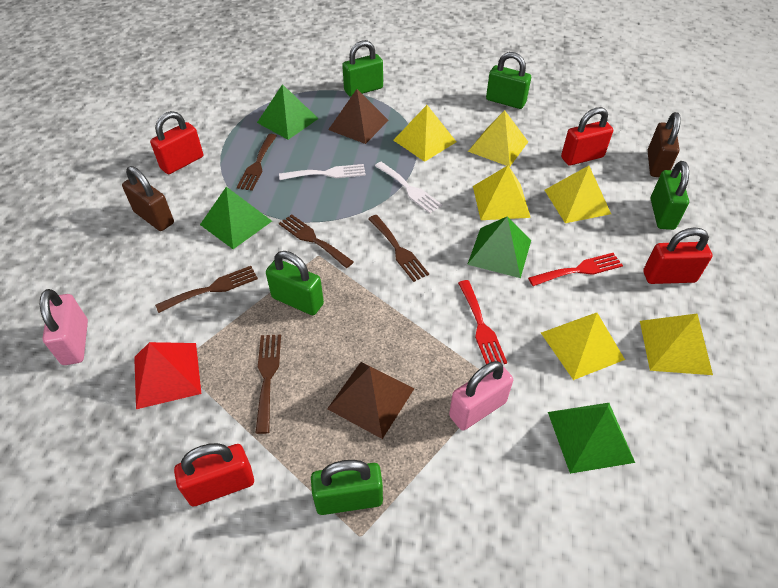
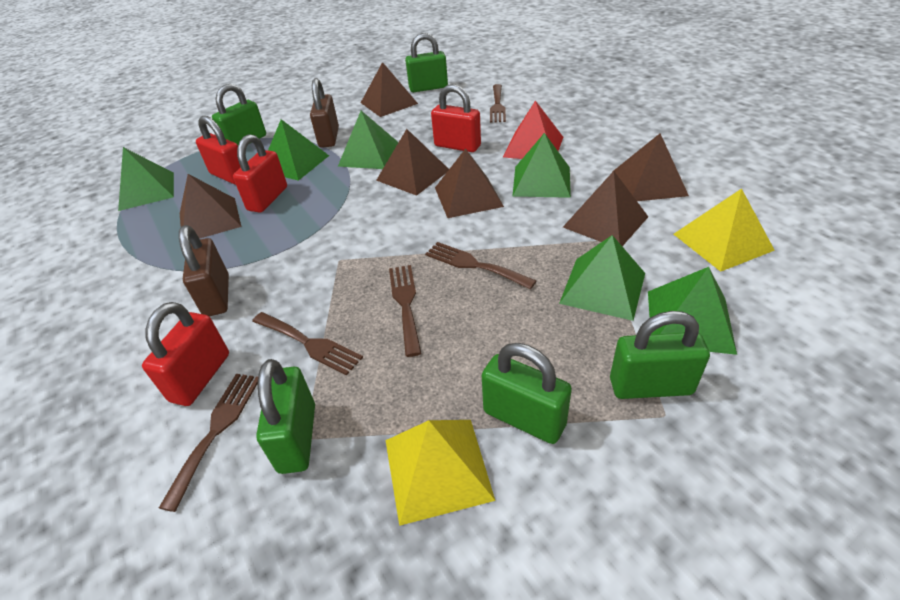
brown pyramid: 2 -> 6
green pyramid: 4 -> 6
pink padlock: 2 -> 0
red fork: 2 -> 0
white fork: 2 -> 0
yellow pyramid: 6 -> 2

